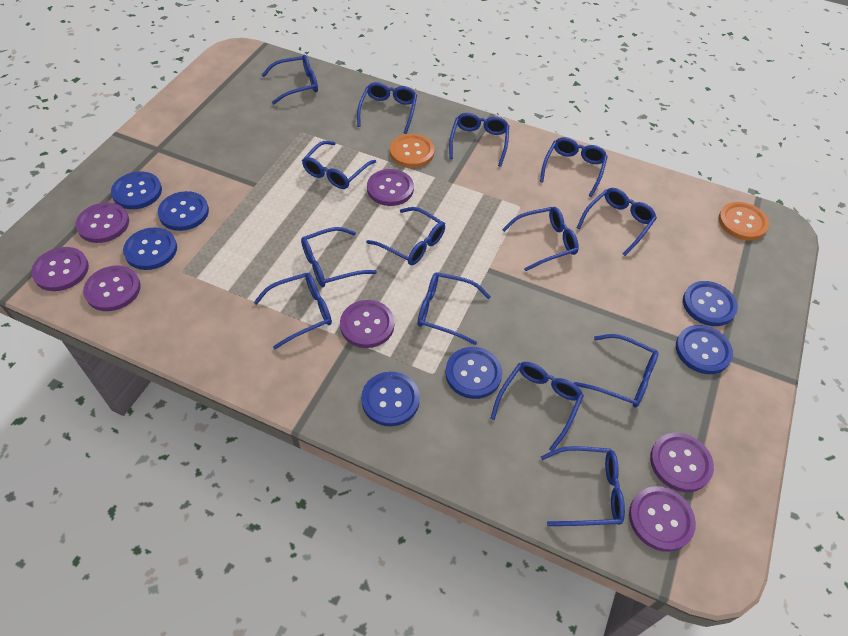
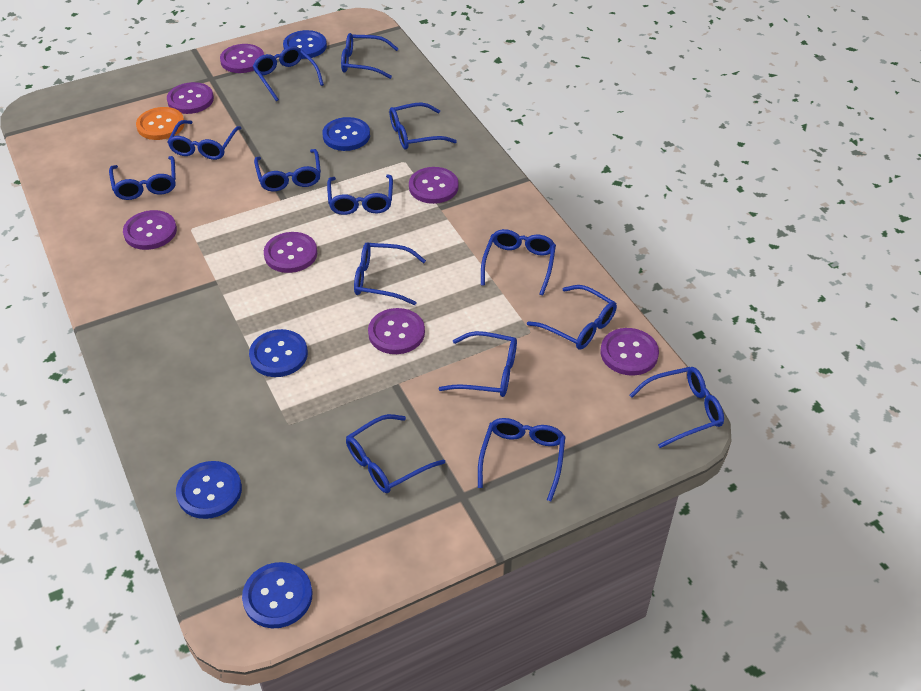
blue button: 7 -> 5
orange button: 2 -> 1

